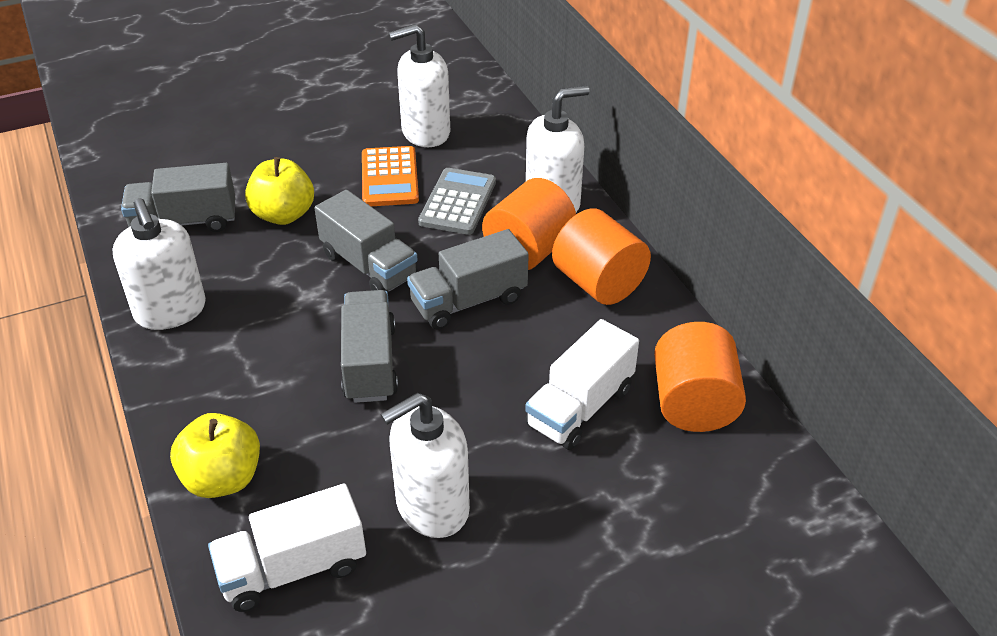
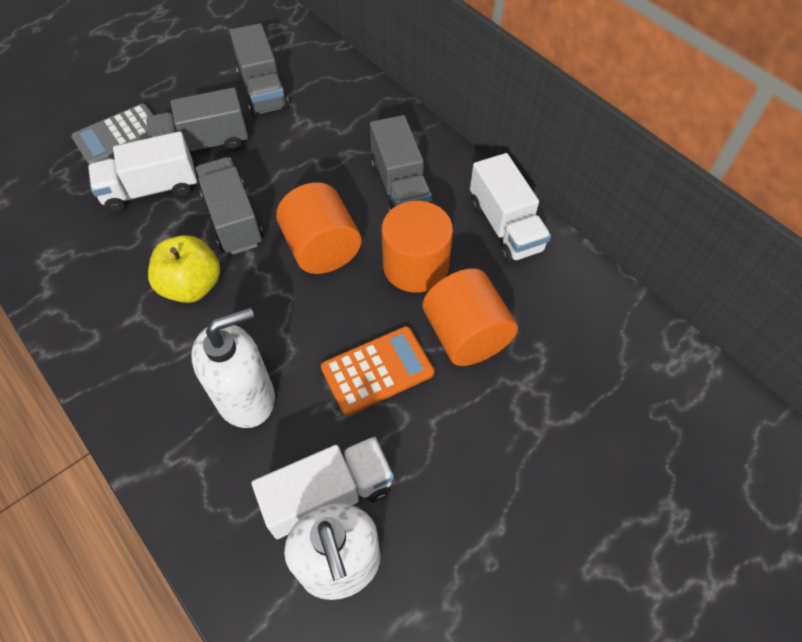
white soap dispenser: 4 -> 2
white truck: 2 -> 3
yellow apple: 2 -> 1

